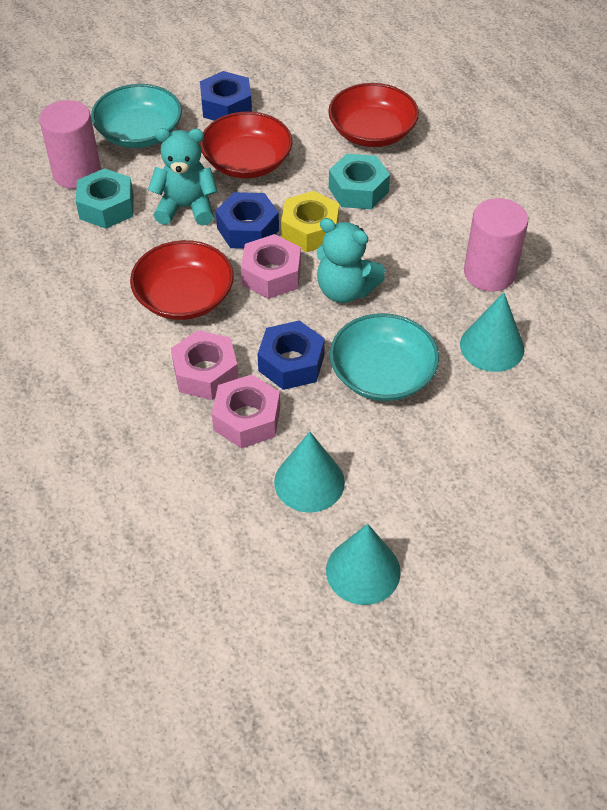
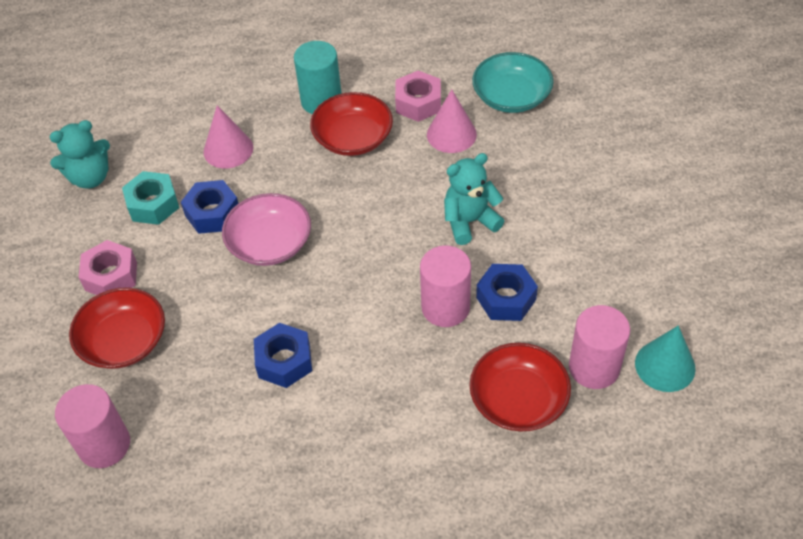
pink bowl: 0 -> 1
pink cone: 0 -> 2
pink cylinder: 2 -> 3
pink nut: 3 -> 2
turquoise bowl: 2 -> 1
turquoise cone: 3 -> 1
turquoise cylinder: 0 -> 1
turquoise nut: 2 -> 1
yellow nut: 1 -> 0

